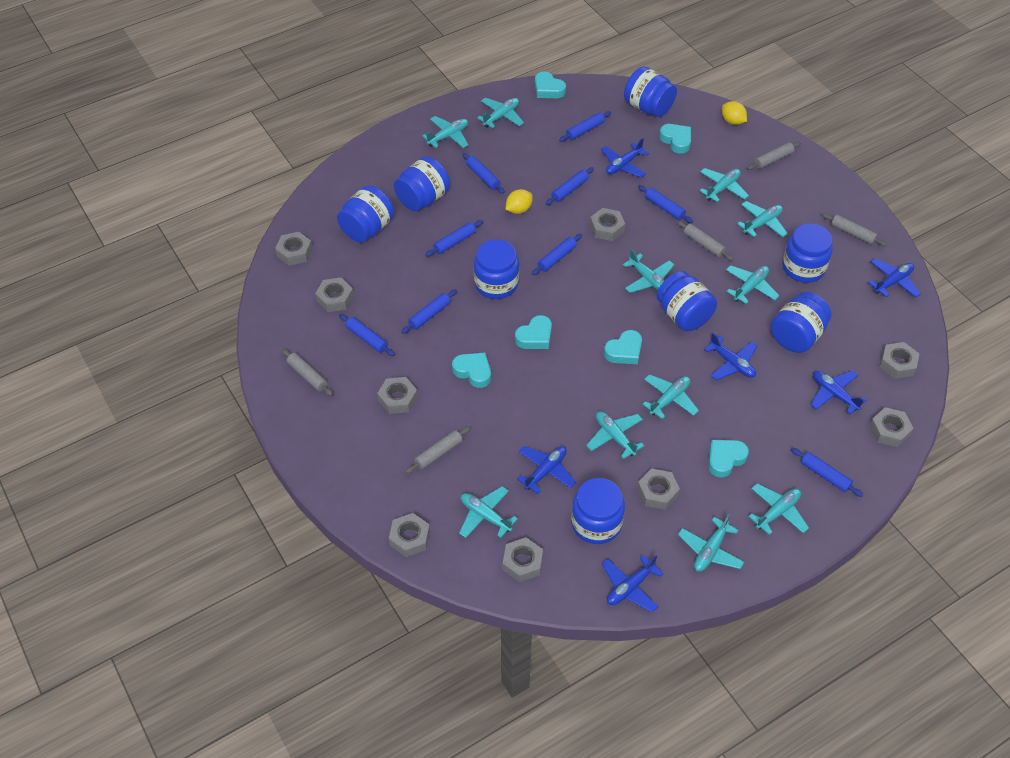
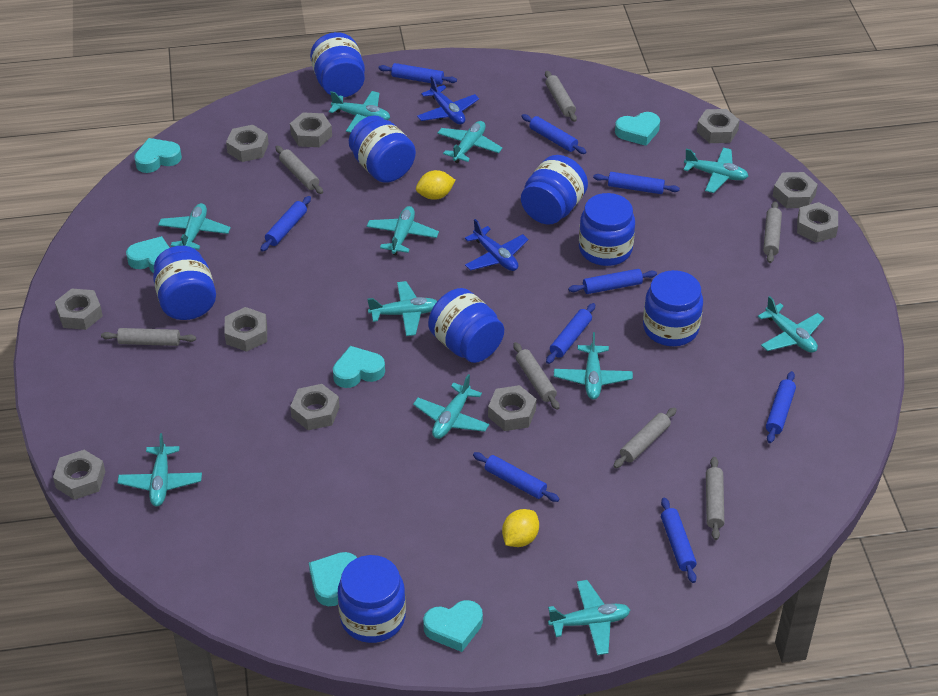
blue plane: 6 -> 2
grey nut: 9 -> 10
grey rolling pin: 5 -> 7

